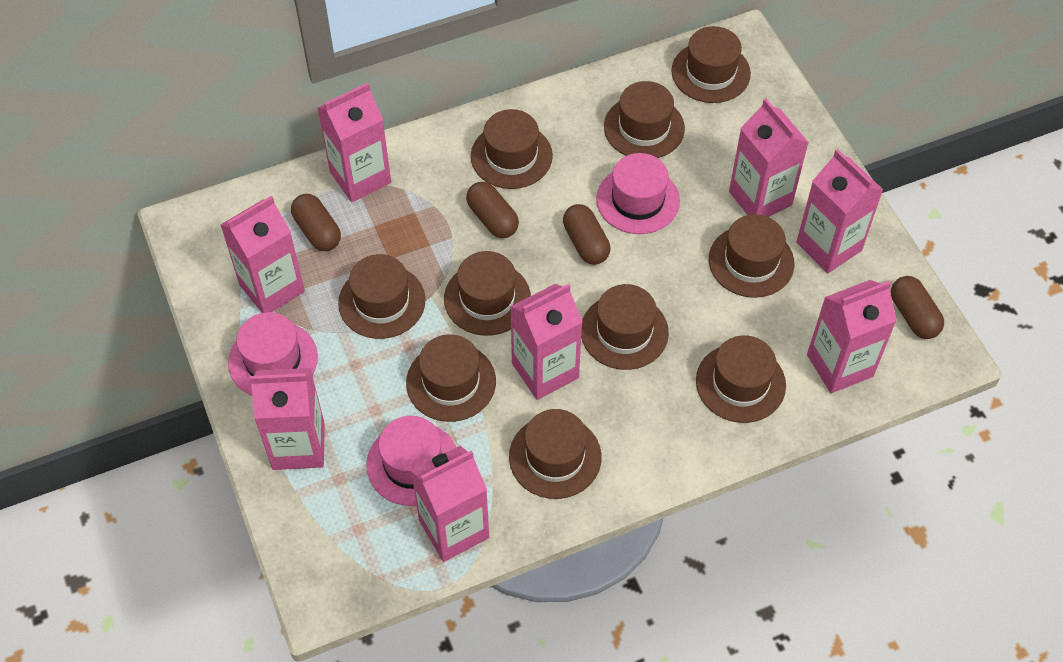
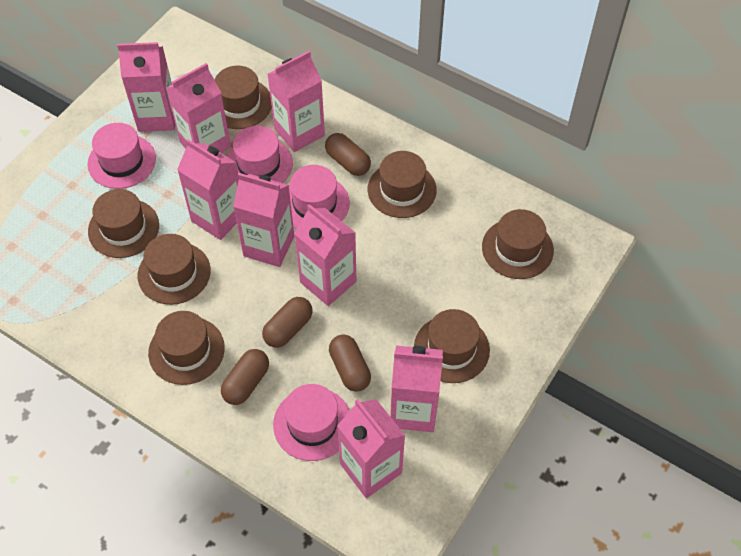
brown hat: 10 -> 7
pink hat: 3 -> 4

